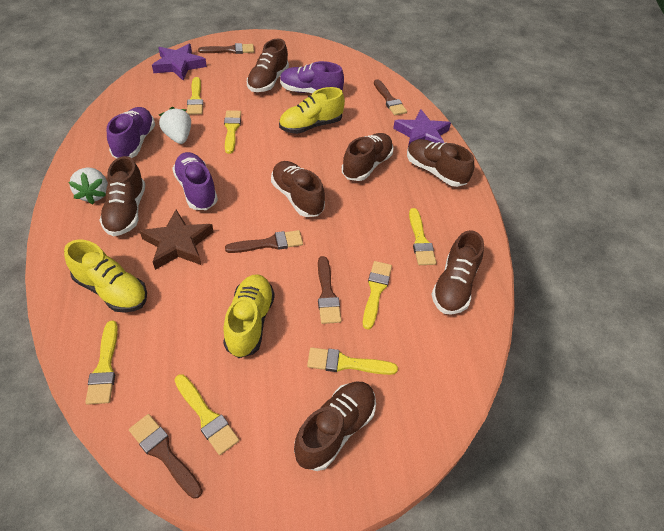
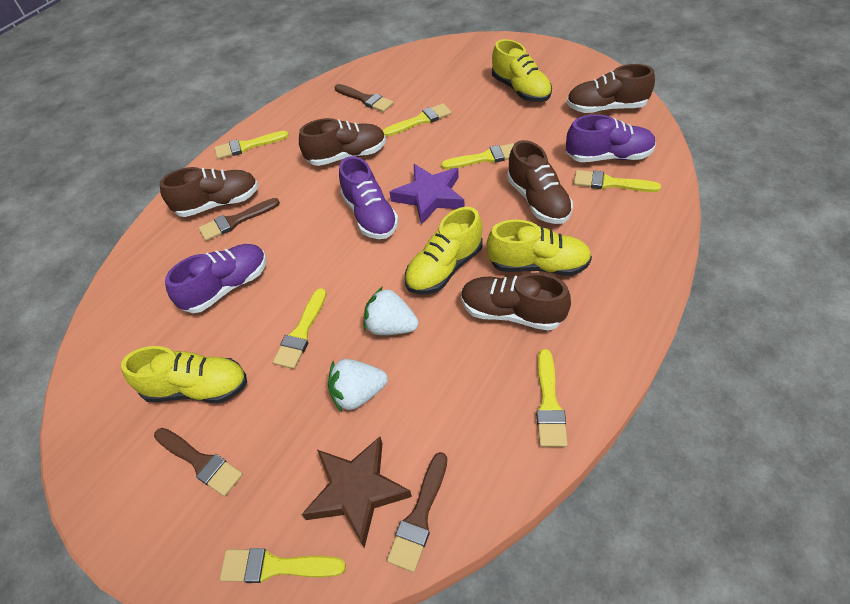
brown brush: 5 -> 4
brown shoe: 7 -> 5
purple star: 2 -> 1
yellow shoe: 3 -> 4

